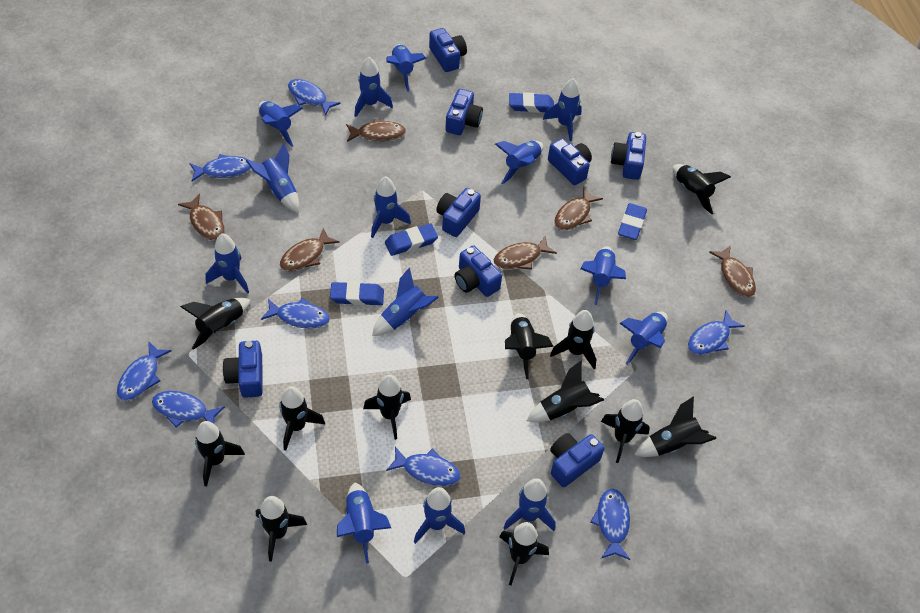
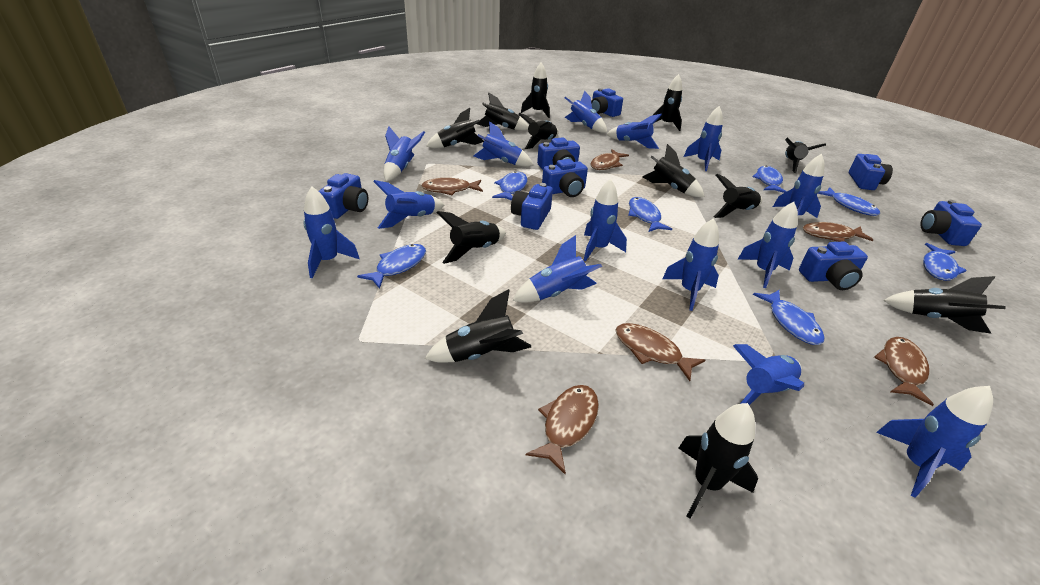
blue eraser: 4 -> 0
blue fish: 8 -> 7

